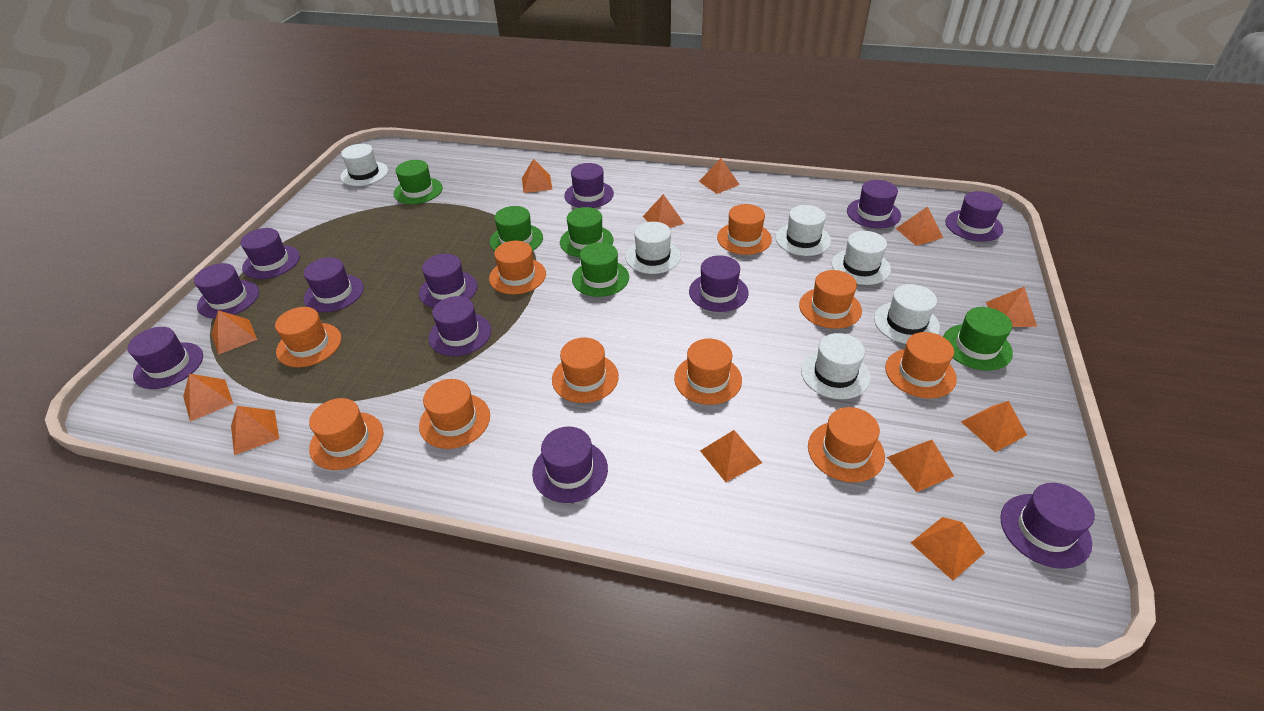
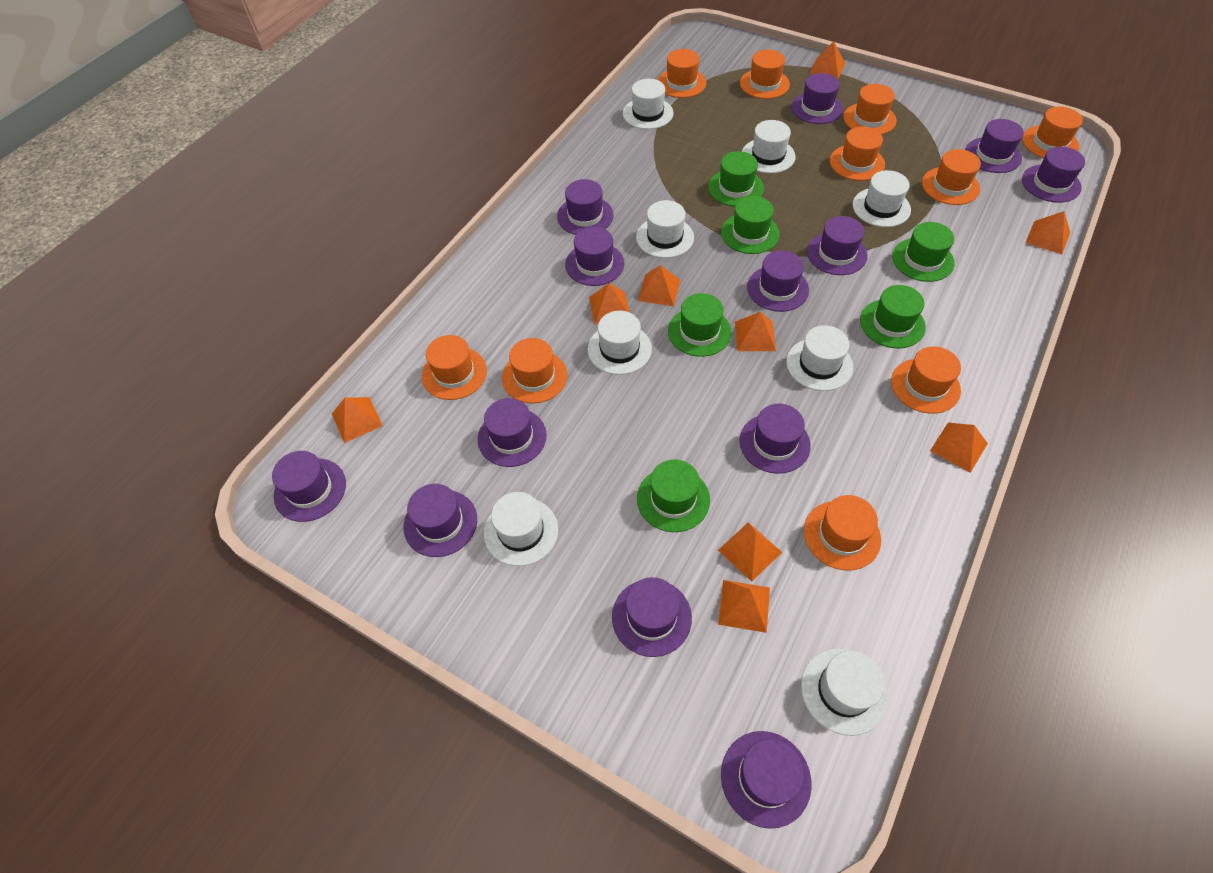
green hat: 5 -> 6
orange pyramid: 12 -> 9
purple hat: 12 -> 13
white hat: 6 -> 8

